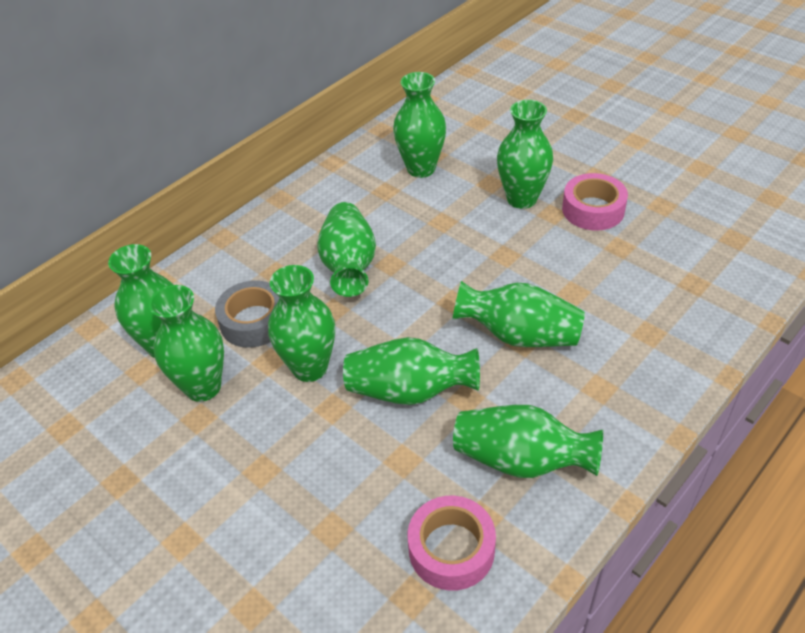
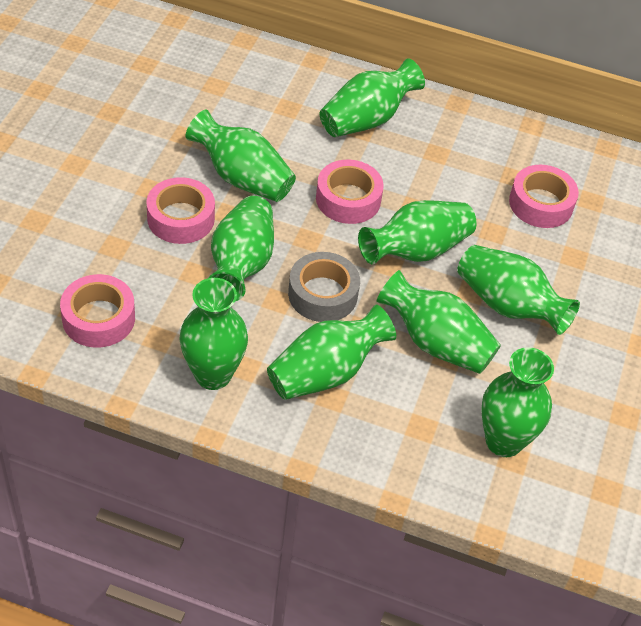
pink tape: 2 -> 4

